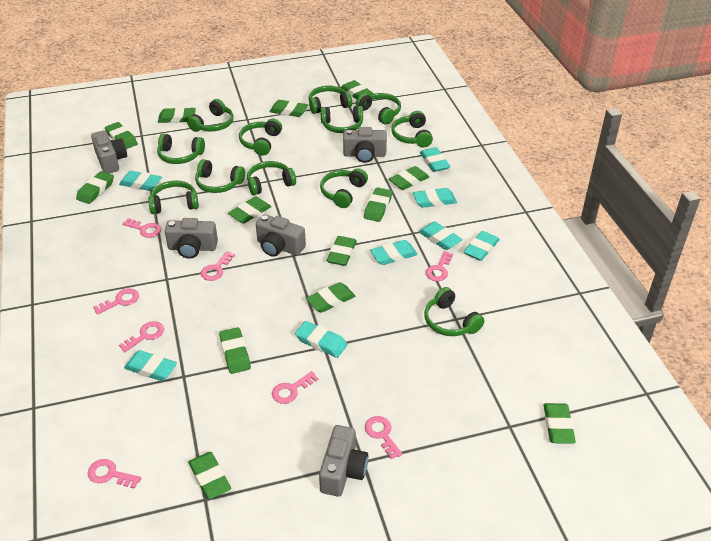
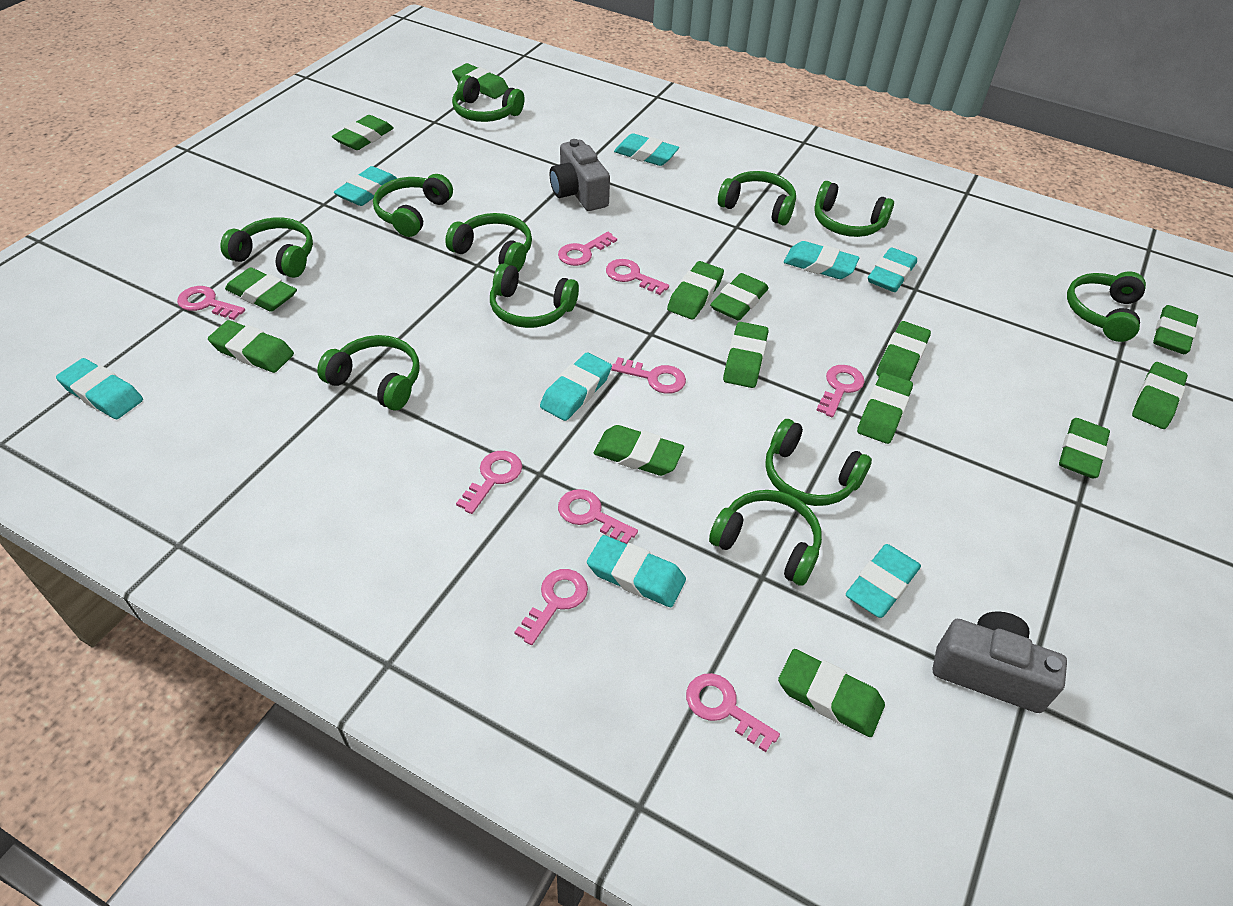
green eraser: 13 -> 14
green headphones: 12 -> 11
grey camera: 5 -> 2
pink key: 8 -> 9

